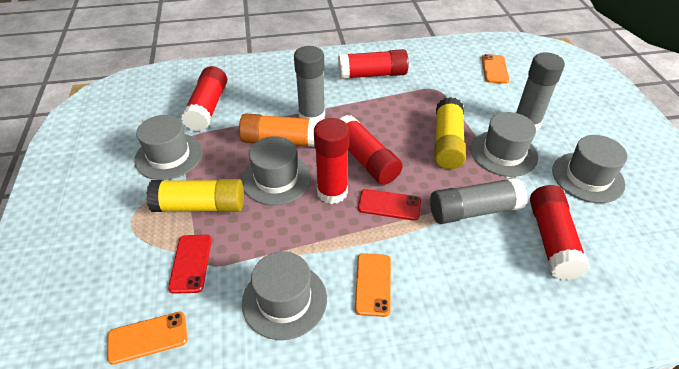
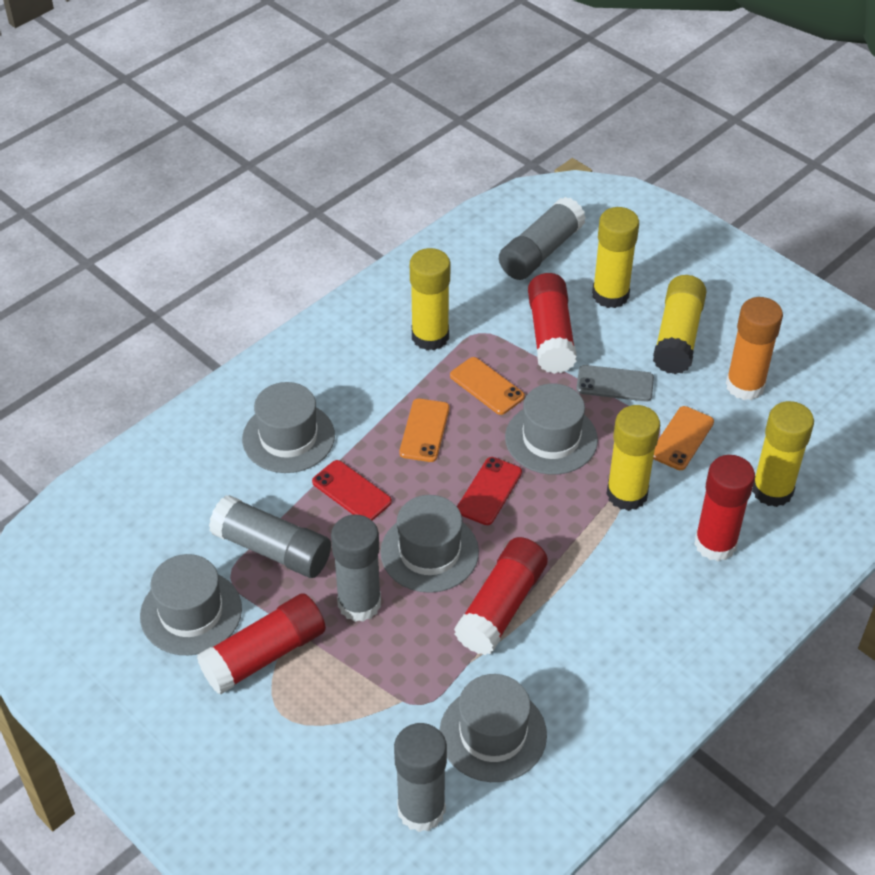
grey glue stick: 3 -> 4
grey phone: 0 -> 1
red glue stick: 5 -> 4
yellow glue stick: 2 -> 5

